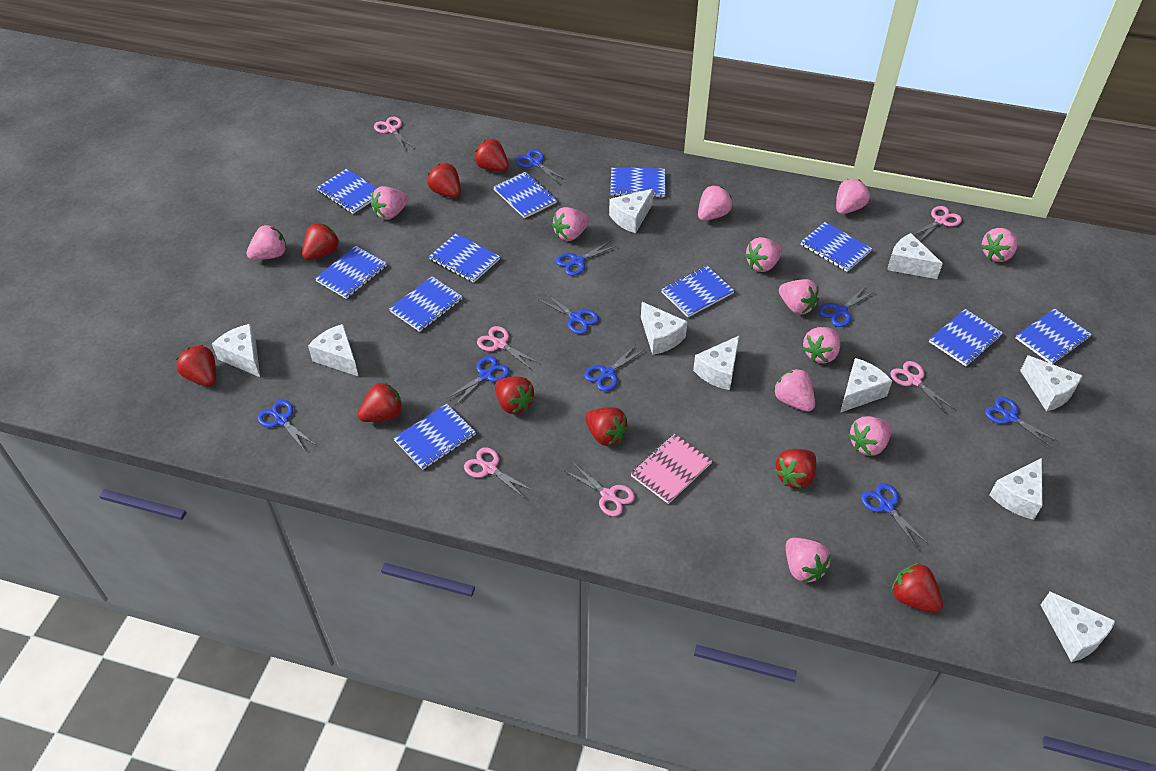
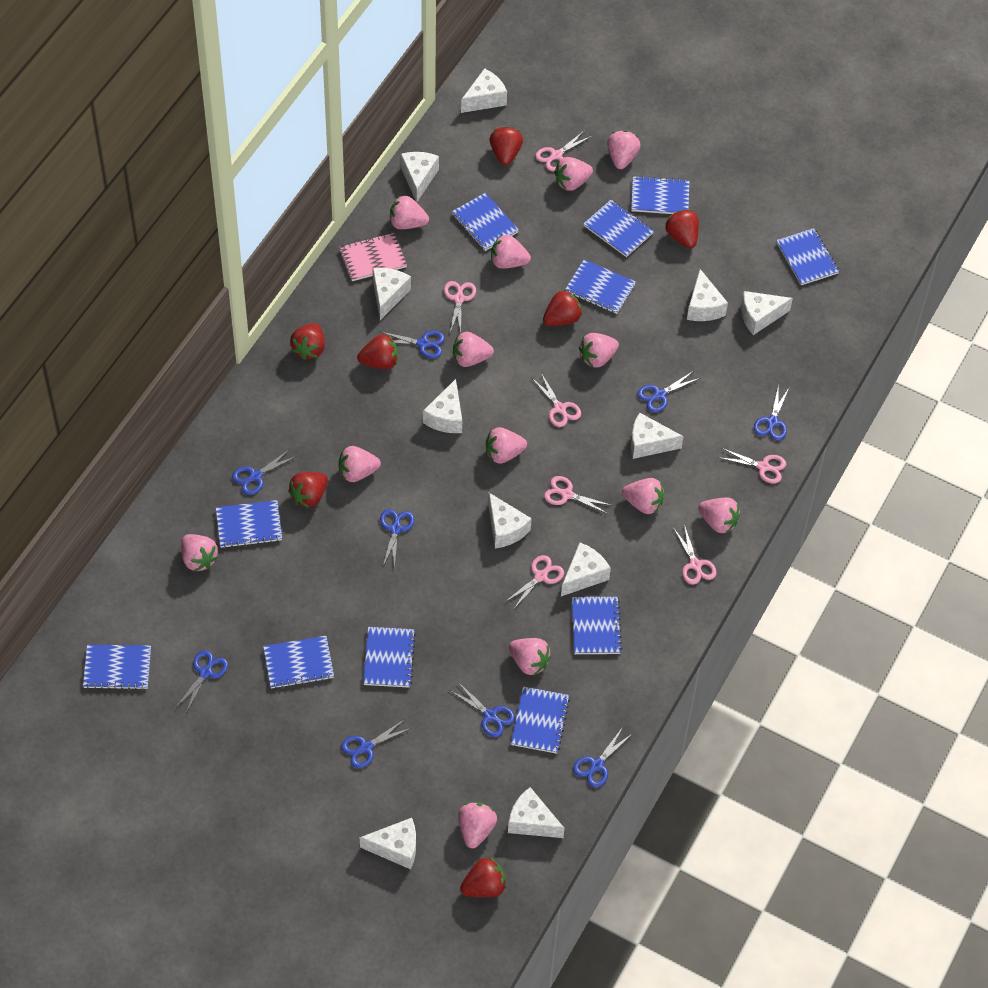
pink scissors: 6 -> 7
pink strawberry: 12 -> 13
red strawberry: 9 -> 7
white cheese: 10 -> 11

